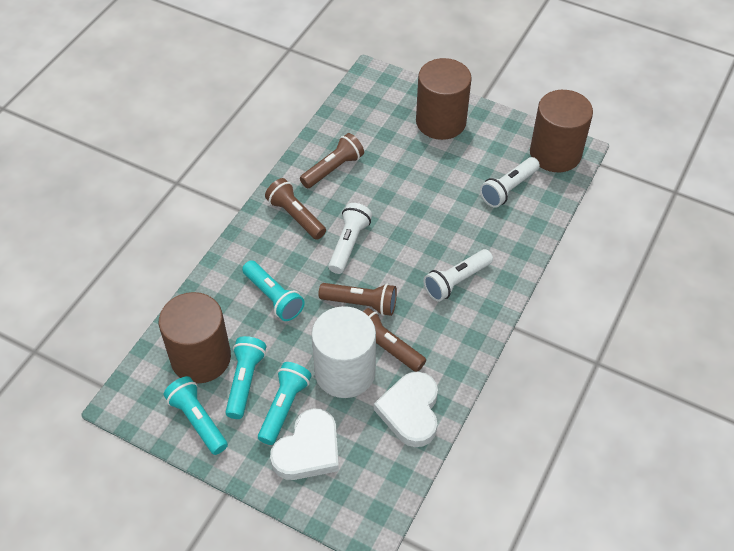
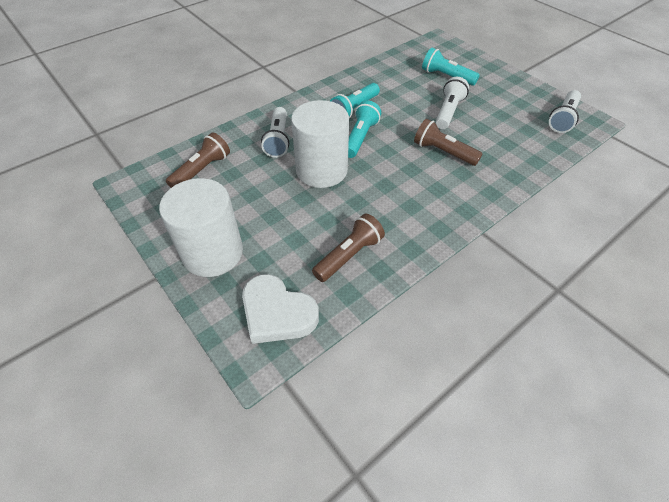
brown cylinder: 3 -> 0
brown flashlight: 4 -> 3
turquoise flashlight: 4 -> 3
white cylinder: 1 -> 2
white heart: 2 -> 1

